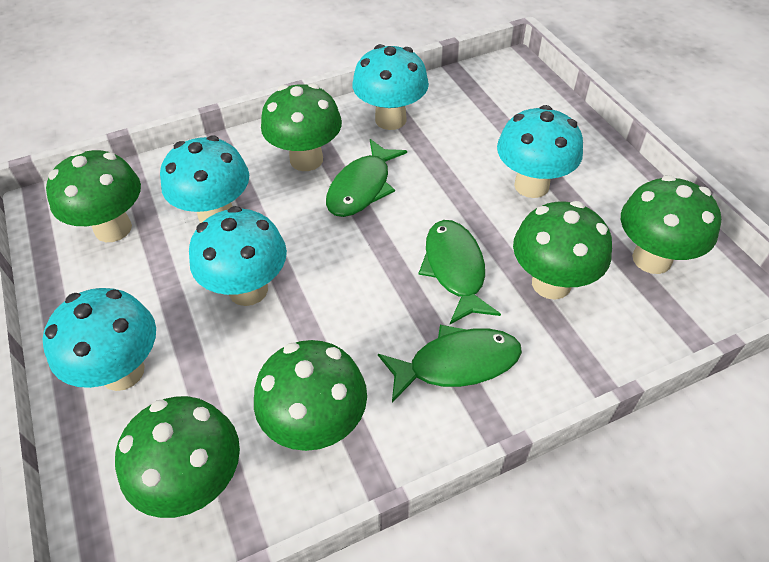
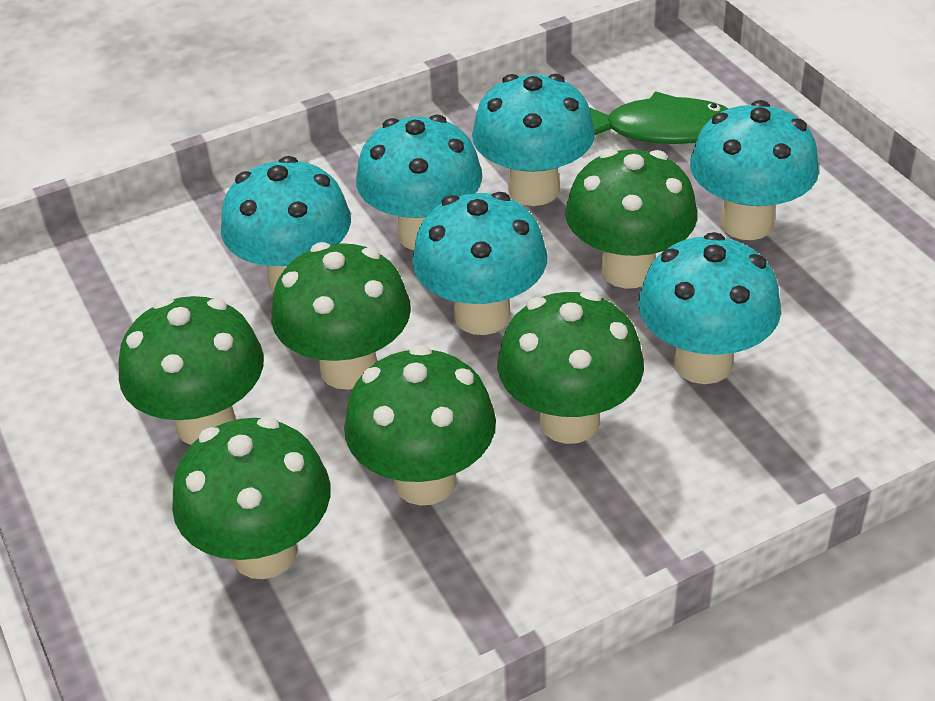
green fish: 3 -> 1
turquoise mushroom: 5 -> 6

